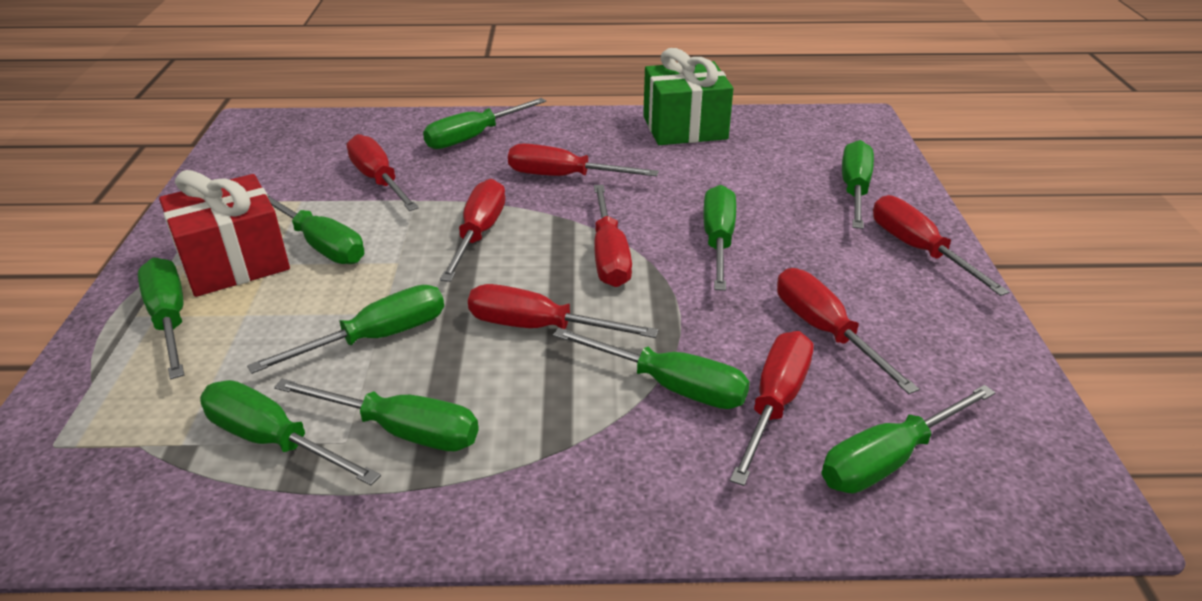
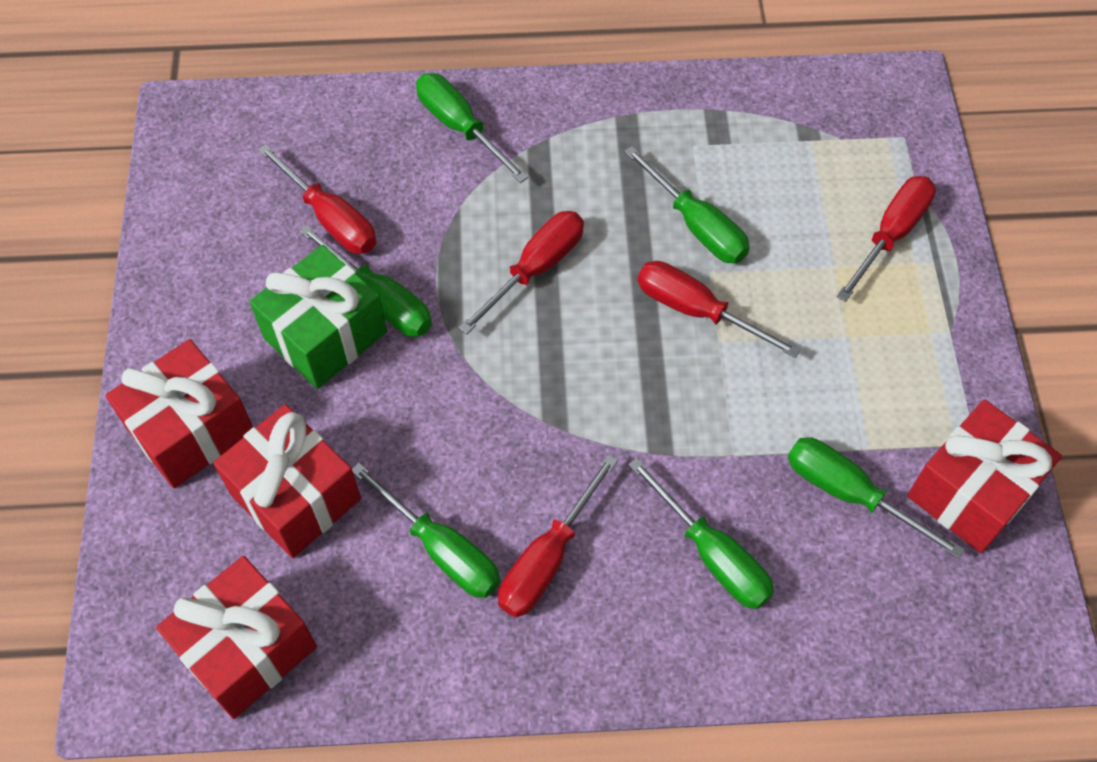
green screwdriver: 10 -> 6
red gift: 1 -> 4
red screwdriver: 8 -> 5

